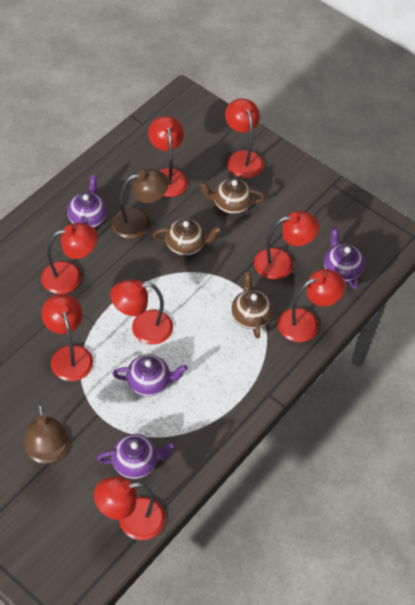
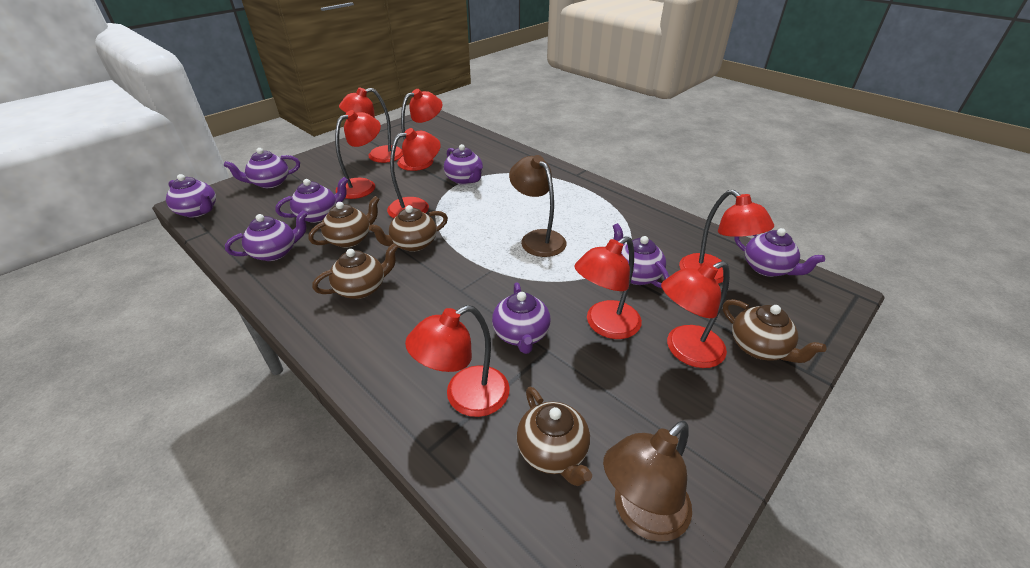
brown teapot: 3 -> 5
purple teapot: 4 -> 8

